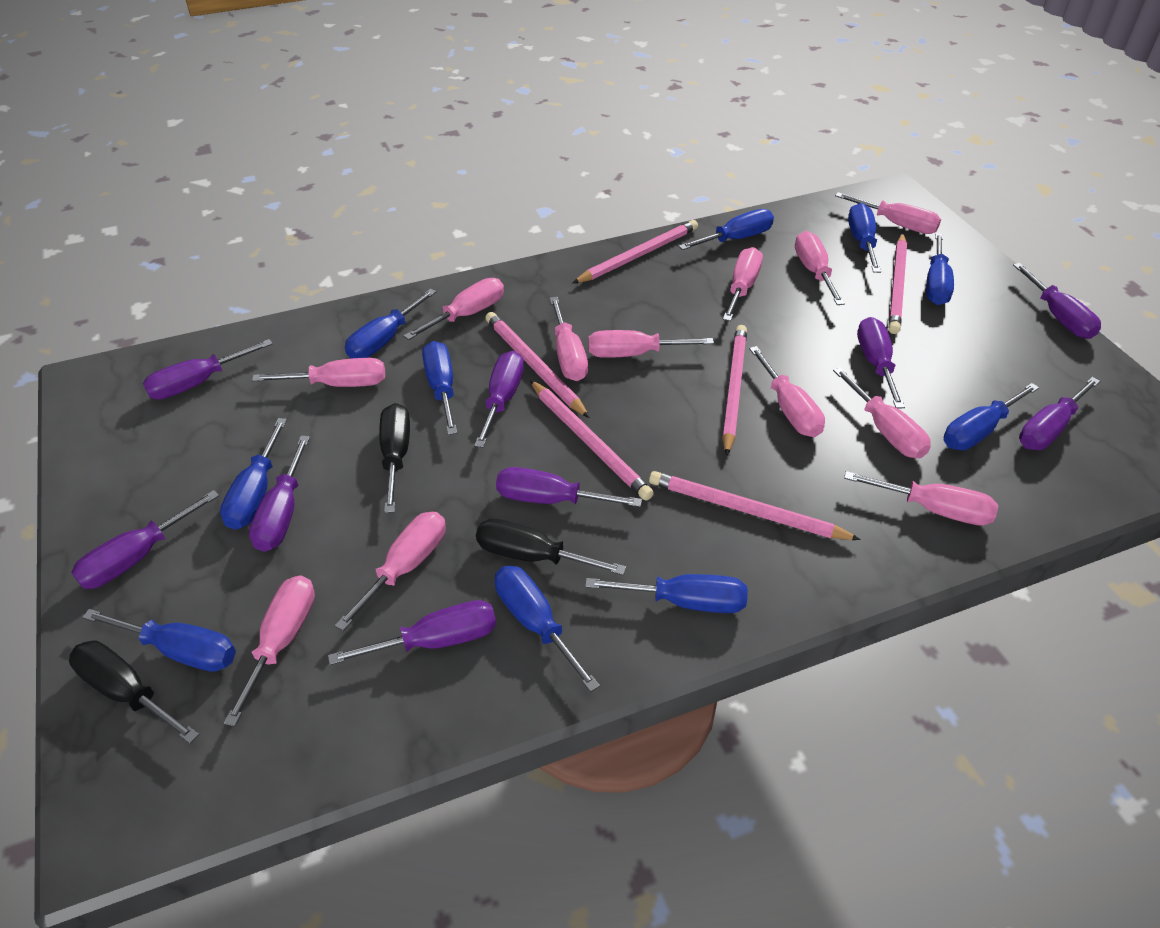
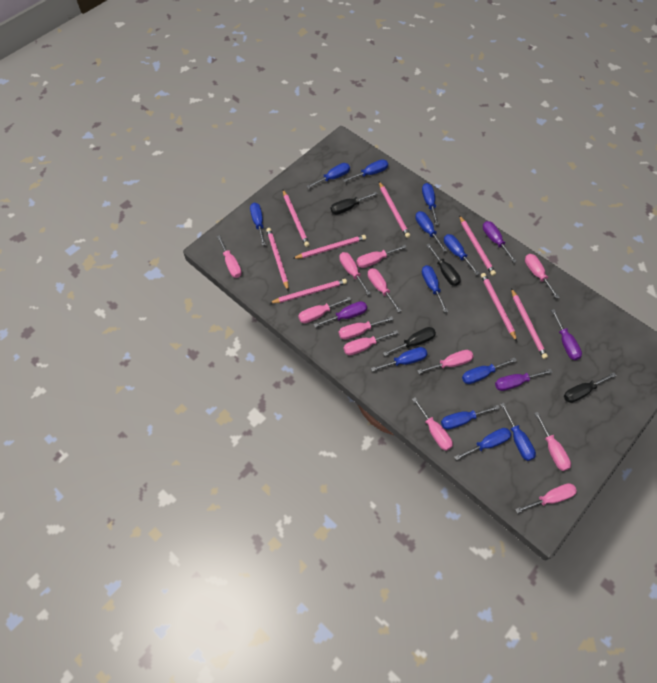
black screwdriver: 3 -> 4
blue screwdriver: 10 -> 12
pink pencil: 6 -> 8
purple screwdriver: 9 -> 4

